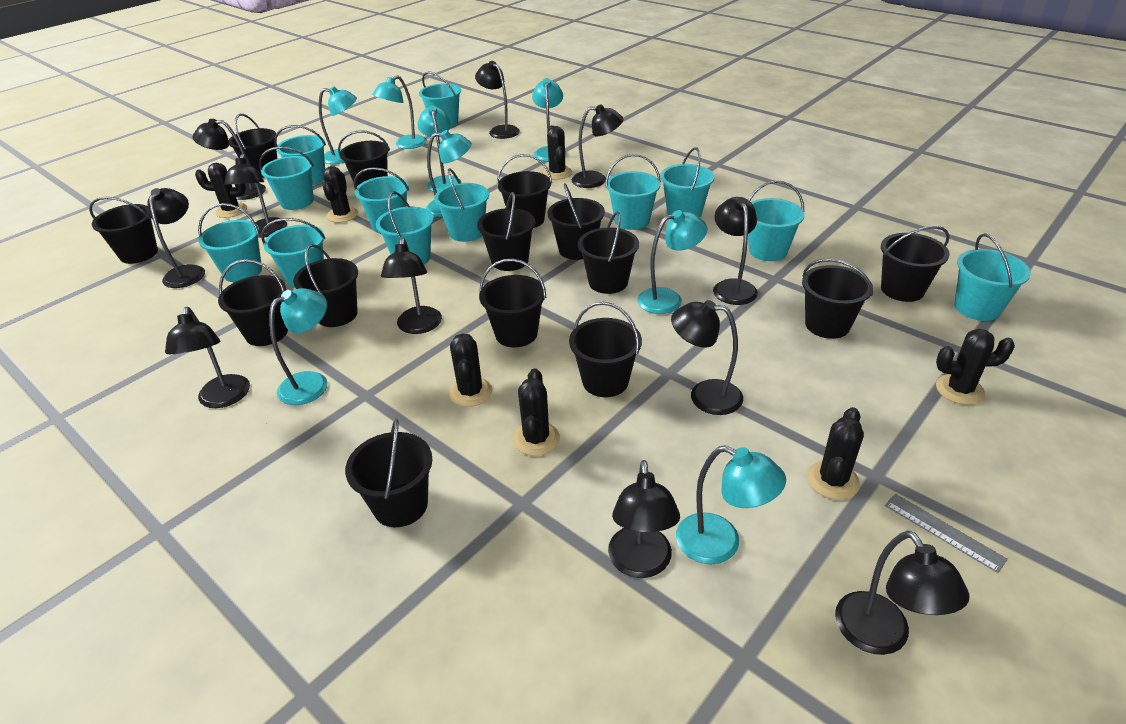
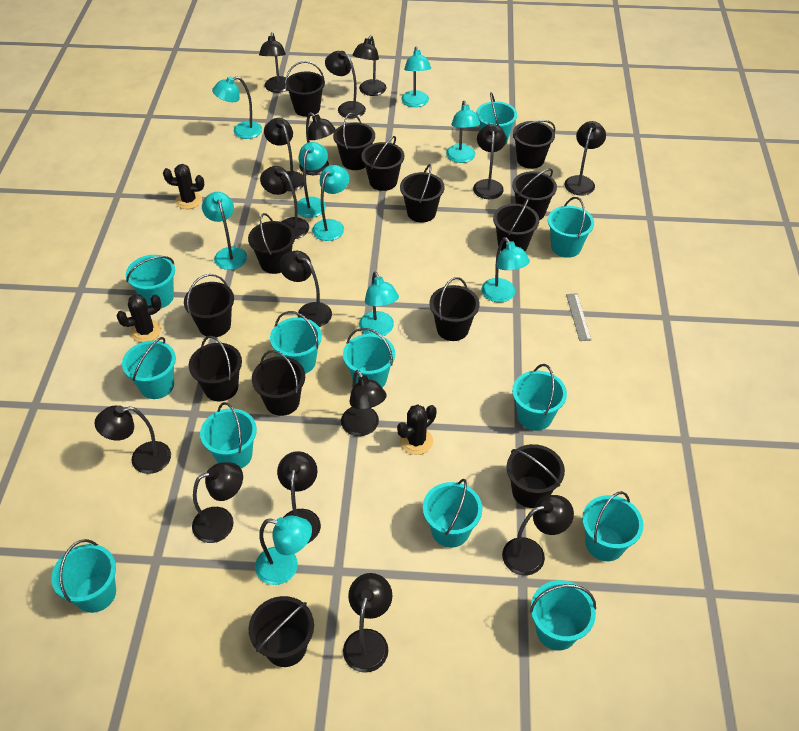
black cactus: 7 -> 3
black lamp: 11 -> 15
turquoise lamp: 8 -> 9

